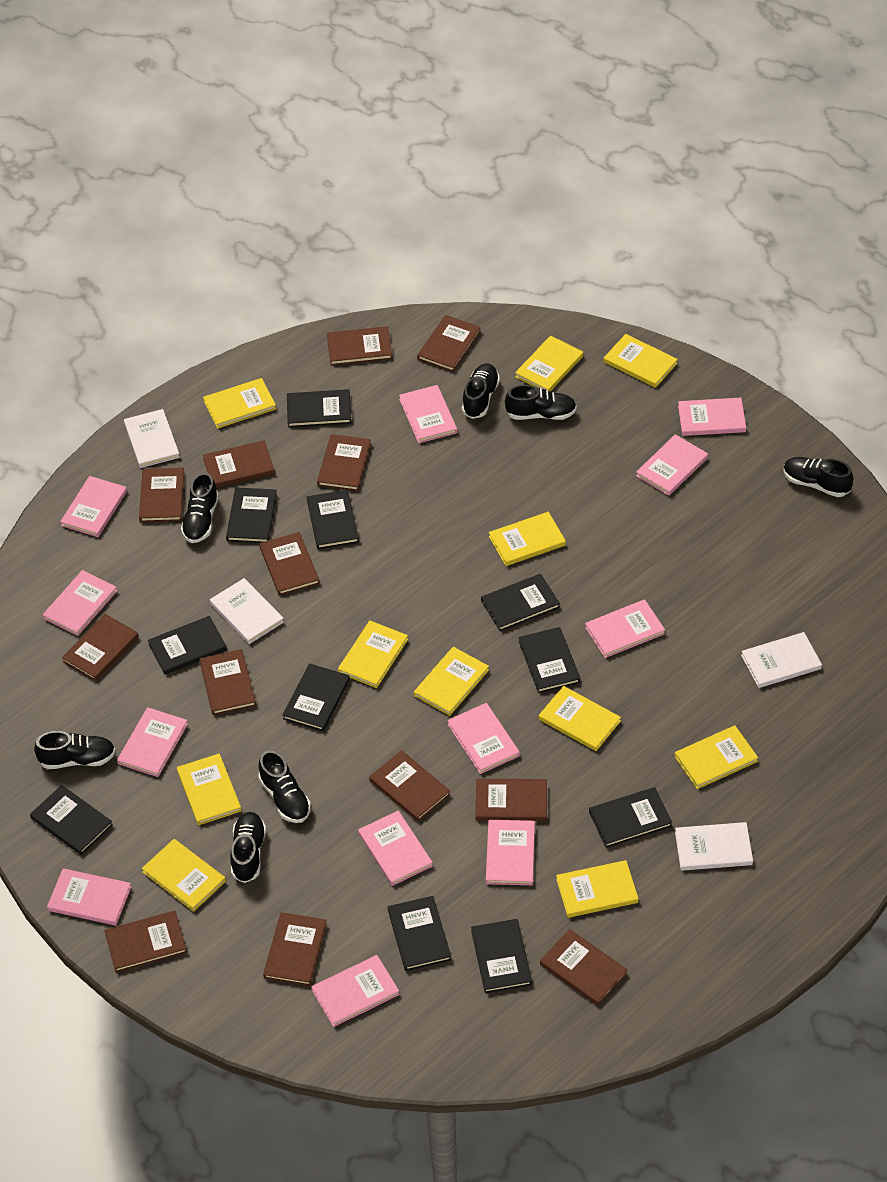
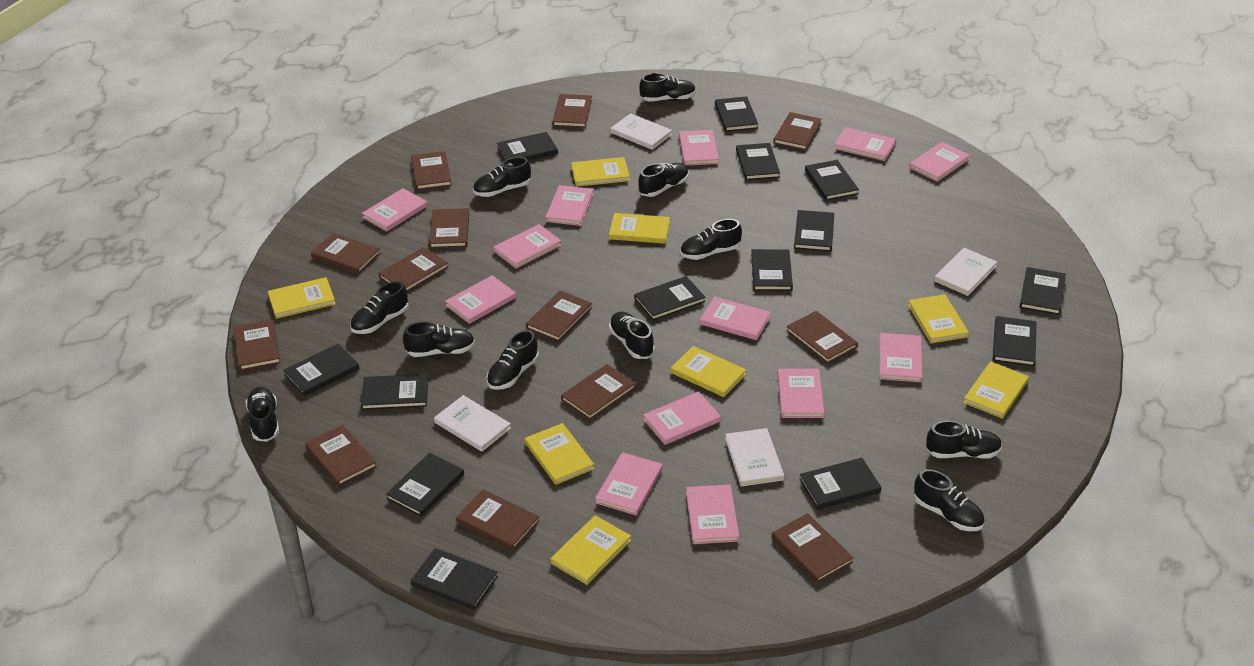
black book: 11 -> 14
black shoe: 7 -> 11
pink book: 12 -> 13
yellow book: 11 -> 8

